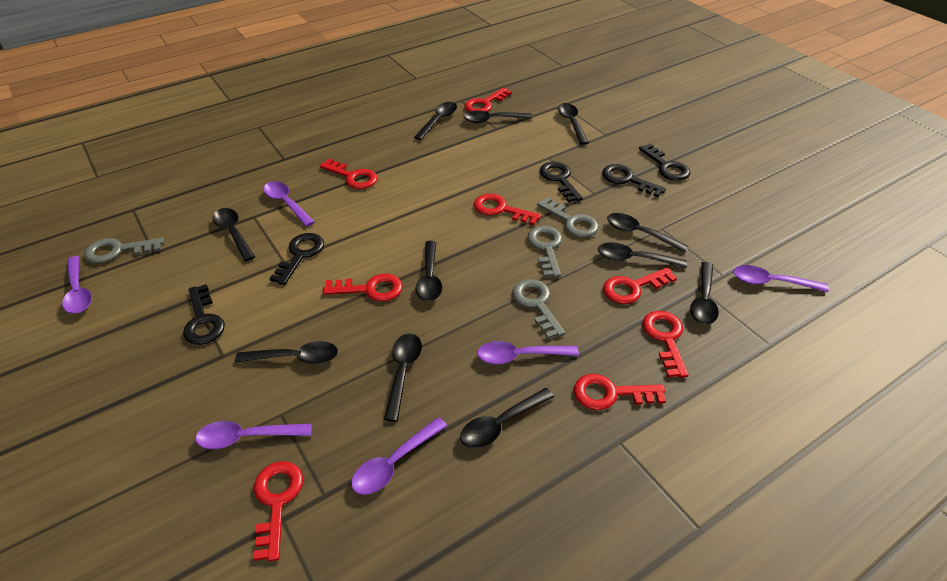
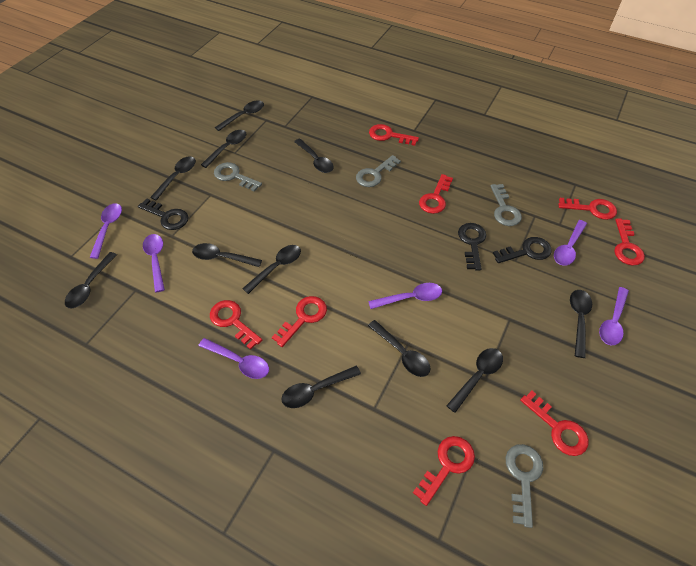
black key: 5 -> 3

